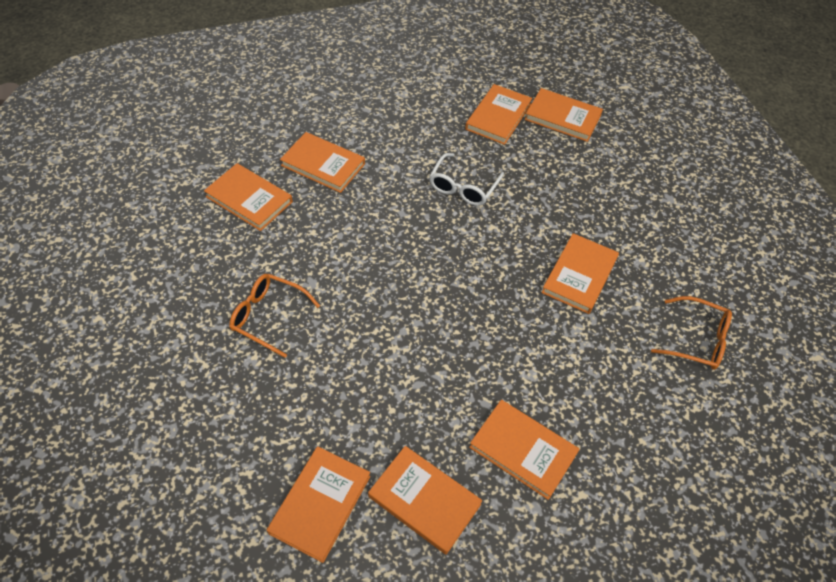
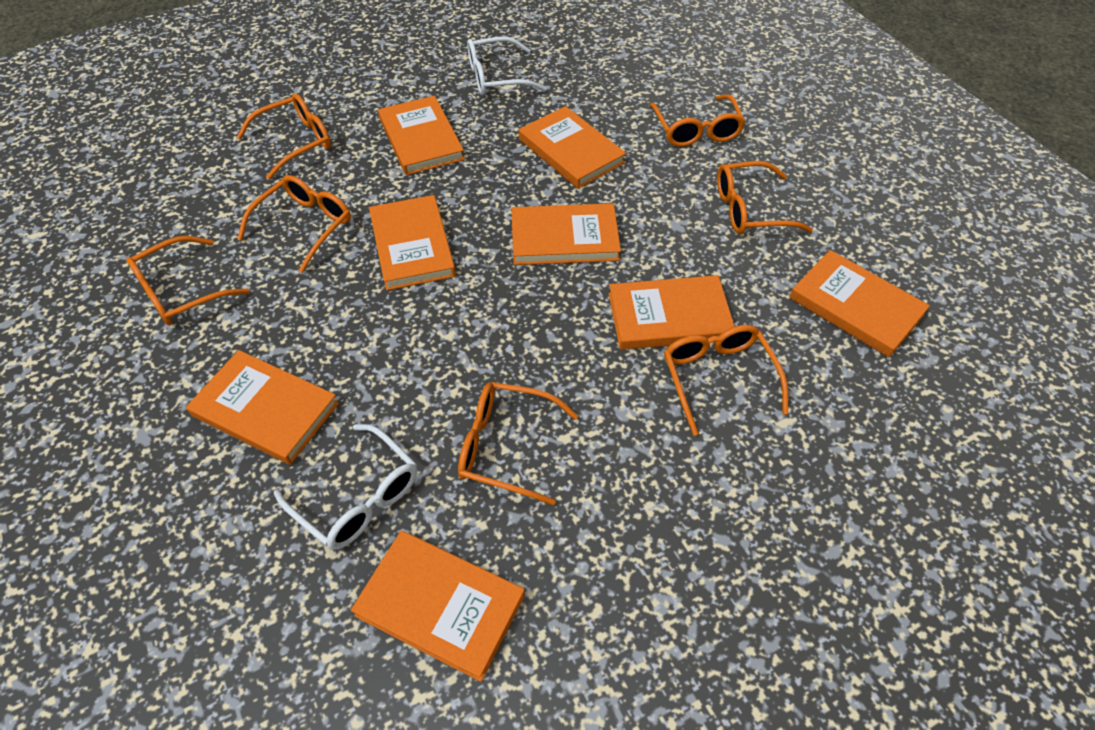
orange glasses: 2 -> 7
white glasses: 1 -> 2

